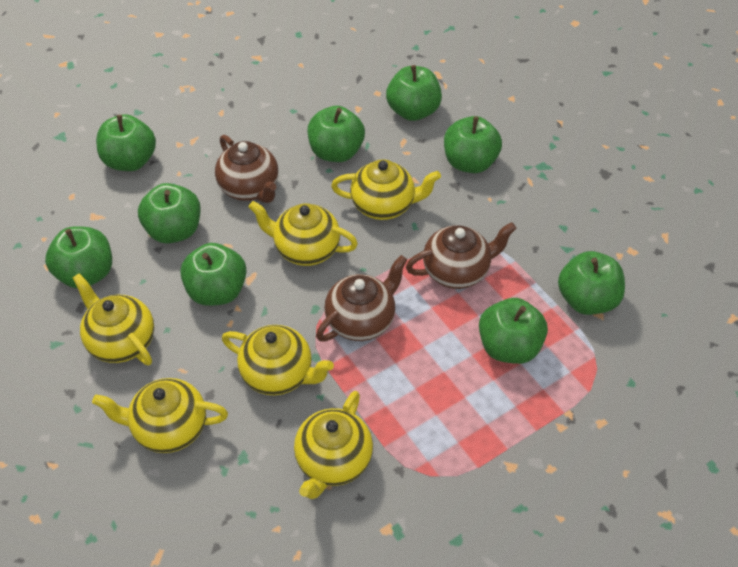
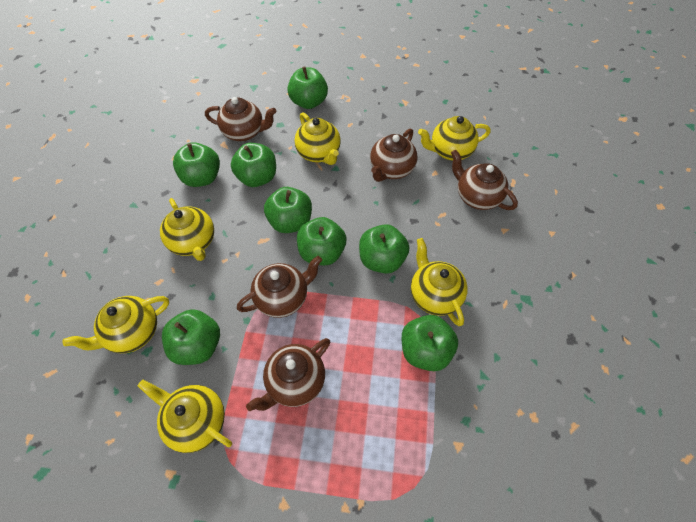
brown teapot: 3 -> 5
green apple: 9 -> 8

